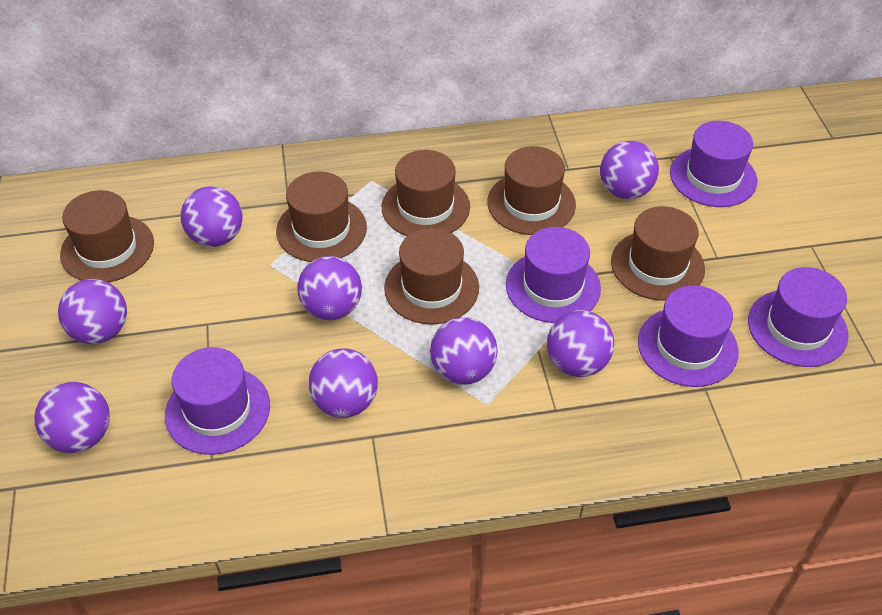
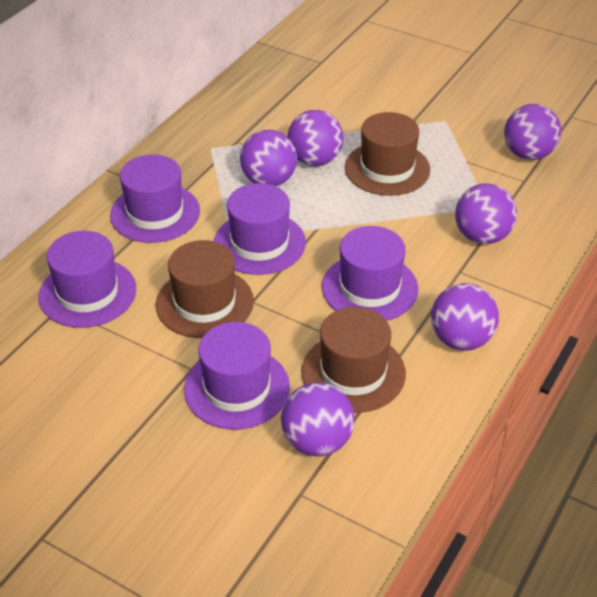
brown hat: 6 -> 3
purple ball: 8 -> 6

